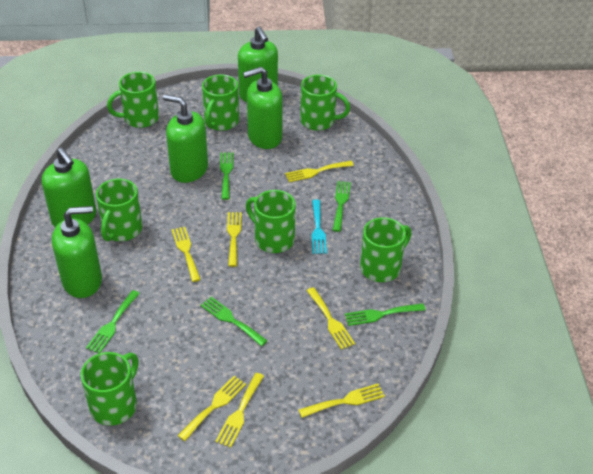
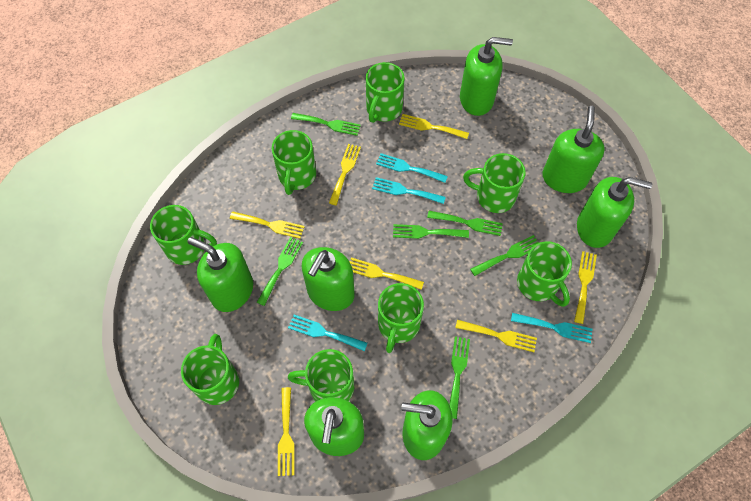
green fork: 5 -> 6
green mug: 7 -> 8
green soap dispenser: 5 -> 7
turquoise fork: 1 -> 4

